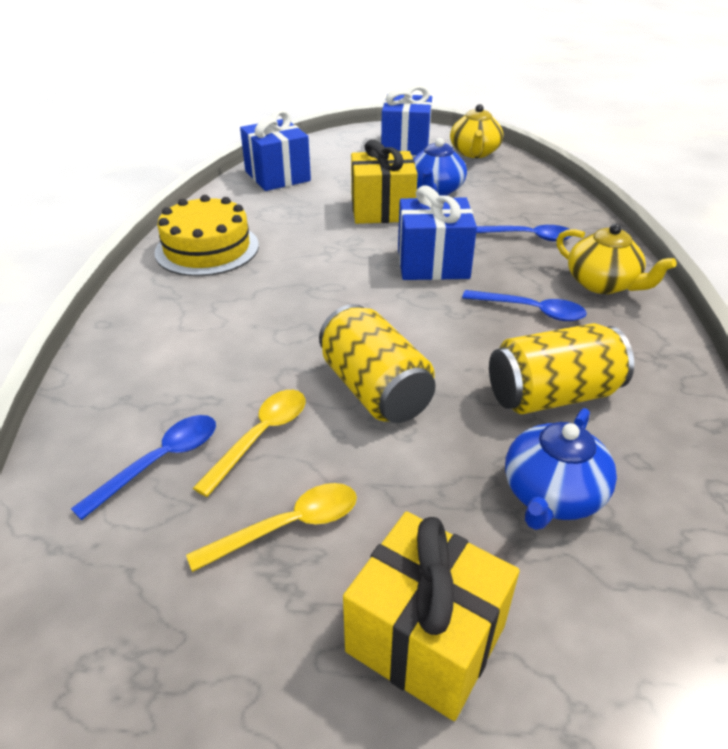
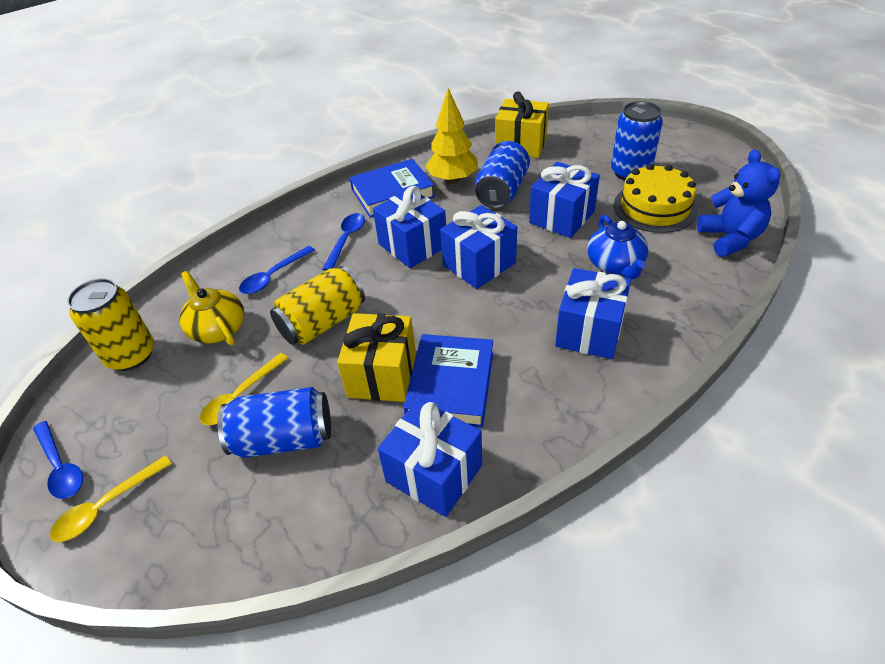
blue book: 0 -> 2
blue can: 0 -> 3
blue gift: 3 -> 5
blue teapot: 2 -> 1
blue teddy bear: 0 -> 1
yellow teapot: 2 -> 1
yellow tree: 0 -> 1

